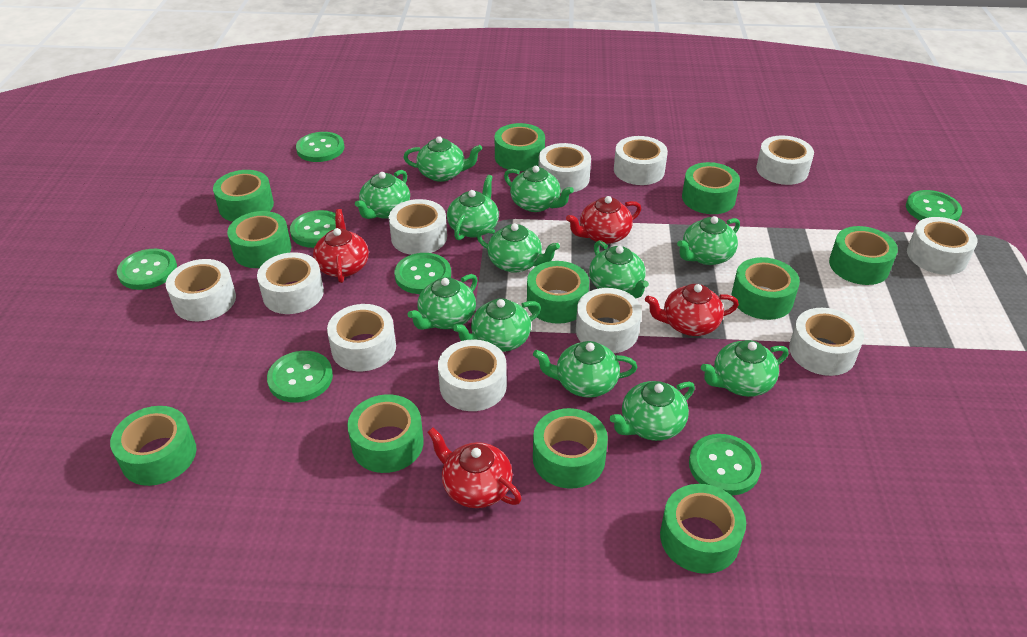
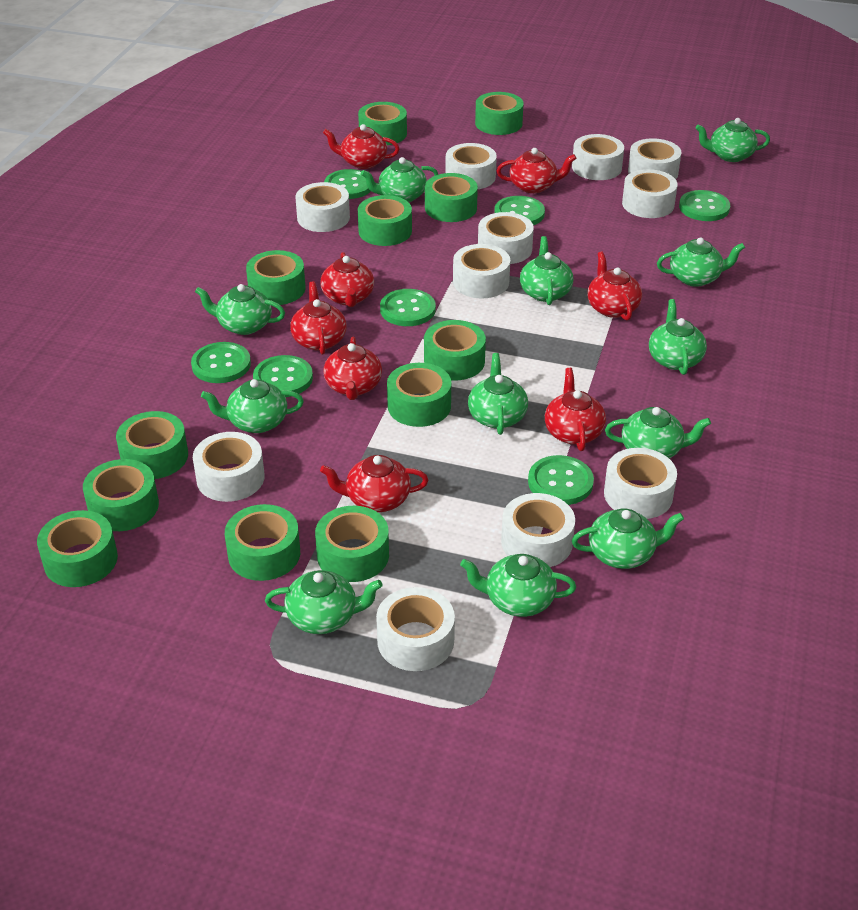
green tape: 11 -> 12
red teapot: 4 -> 8

